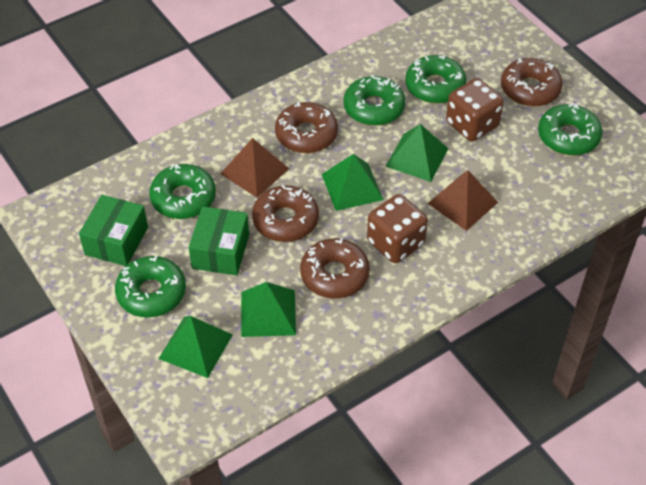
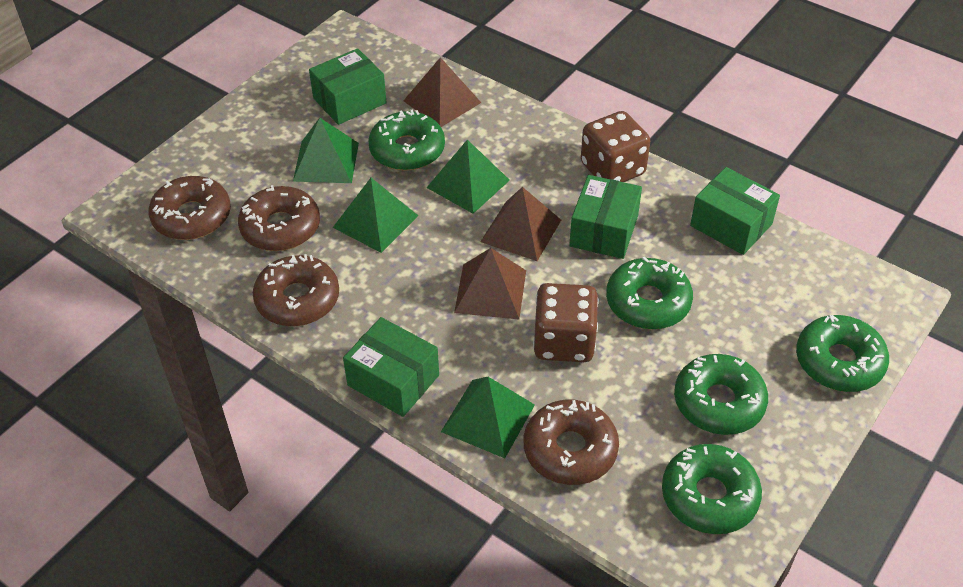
brown pyramid: 2 -> 3
green box: 2 -> 4

